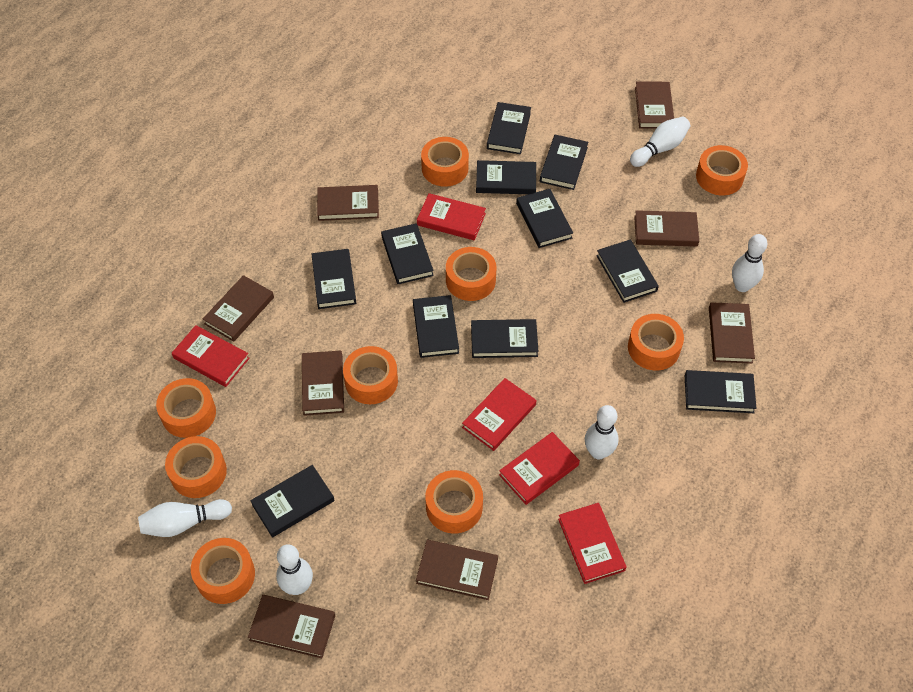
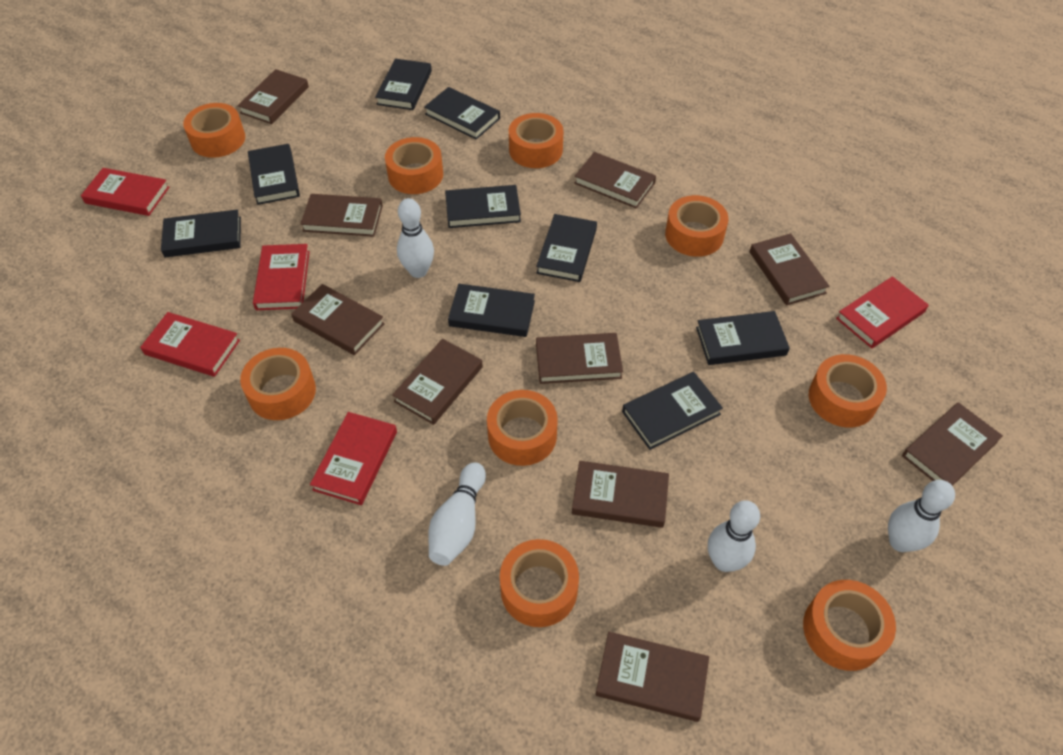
black book: 11 -> 9
brown book: 8 -> 10
white bowling pin: 5 -> 4

